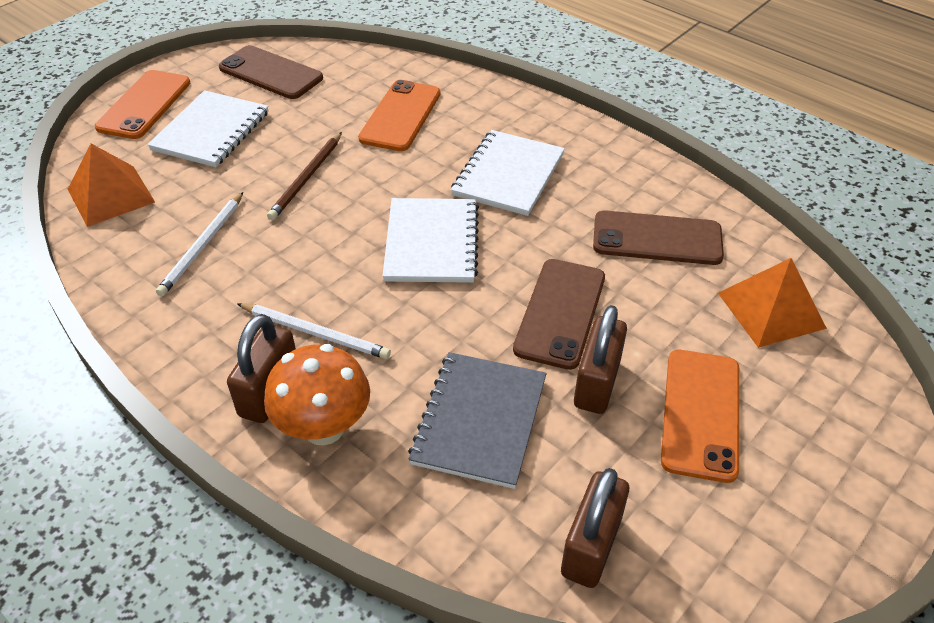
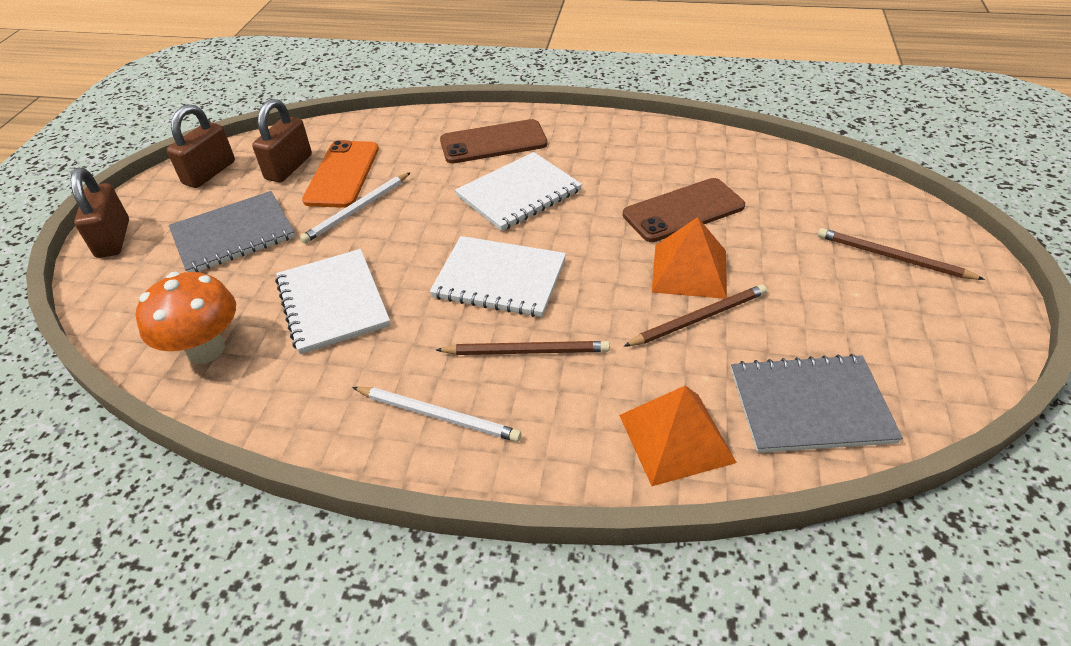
brown pencil: 1 -> 3
brown phone: 3 -> 2
grey notebook: 1 -> 2
orange phone: 3 -> 1

